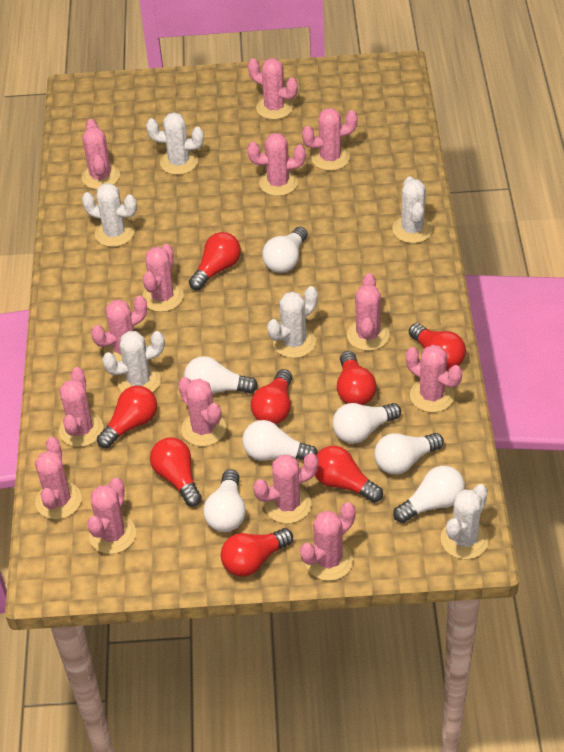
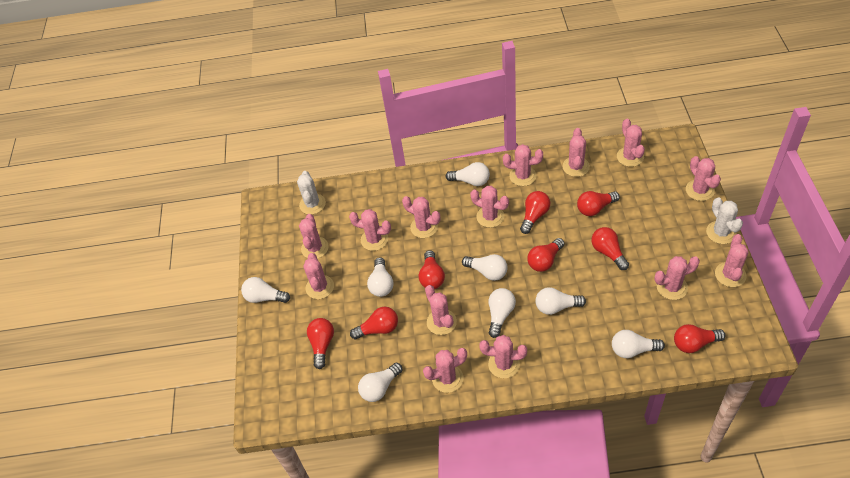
white cactus: 6 -> 2
white light bulb: 7 -> 8

